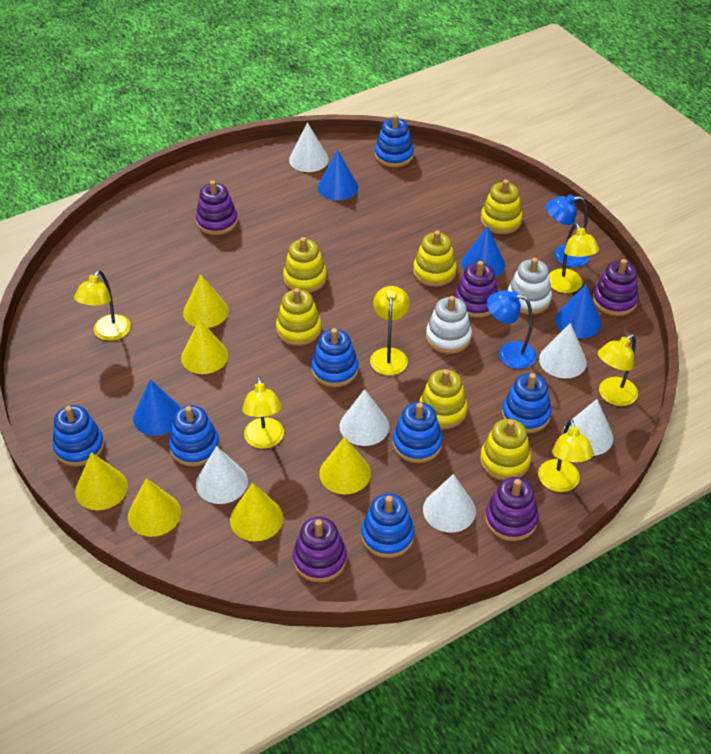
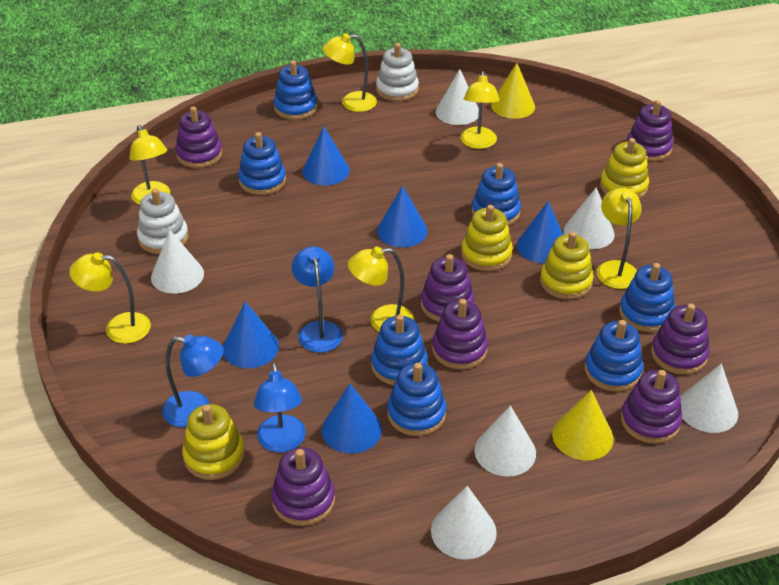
blue cone: 4 -> 5
blue lamp: 2 -> 3
purple stacking toy: 5 -> 7
yellow cone: 6 -> 2
yellow stacking toy: 6 -> 4

